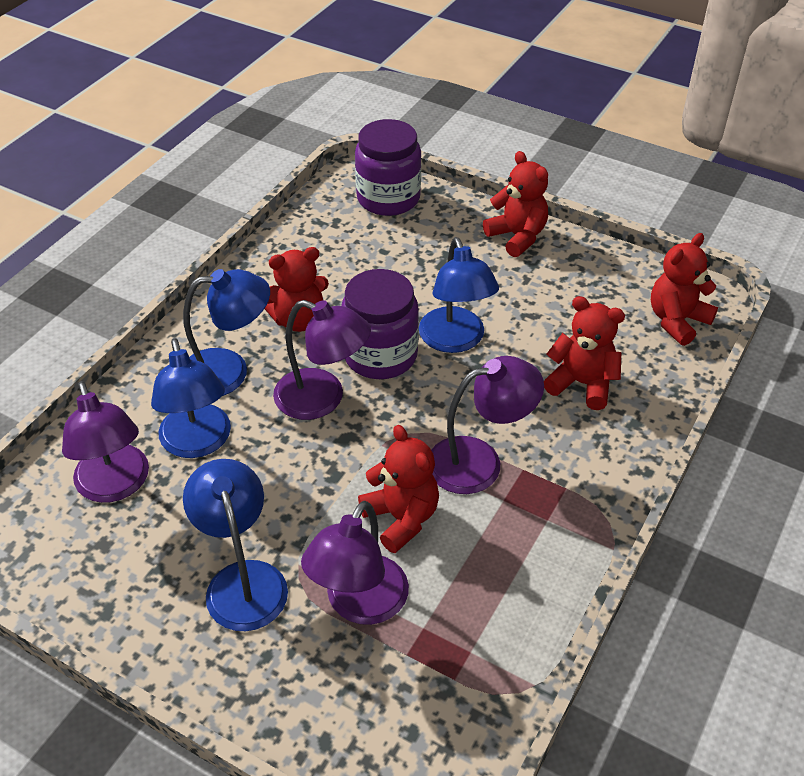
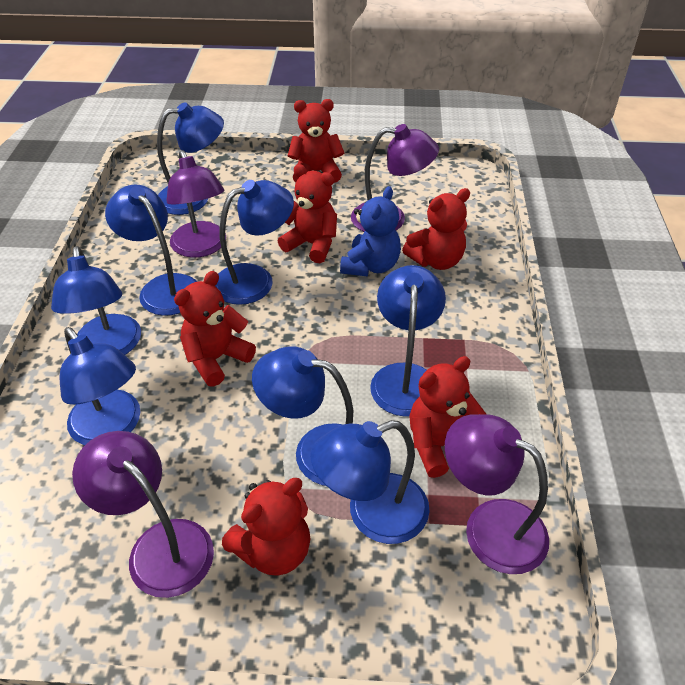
blue lamp: 4 -> 8
blue teddy bear: 0 -> 1
purple jar: 2 -> 0
red teddy bear: 5 -> 6

